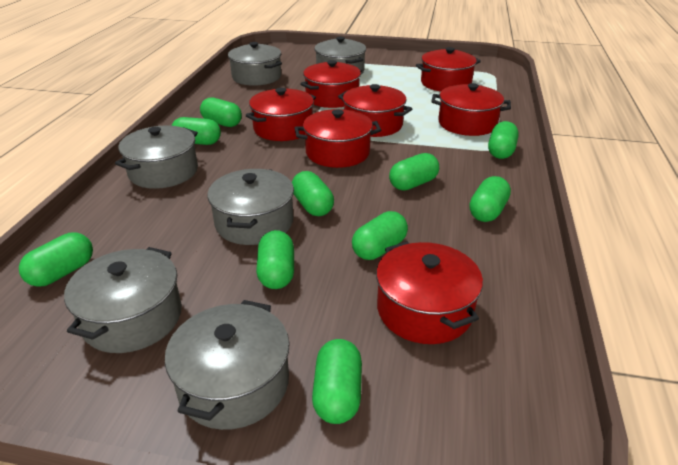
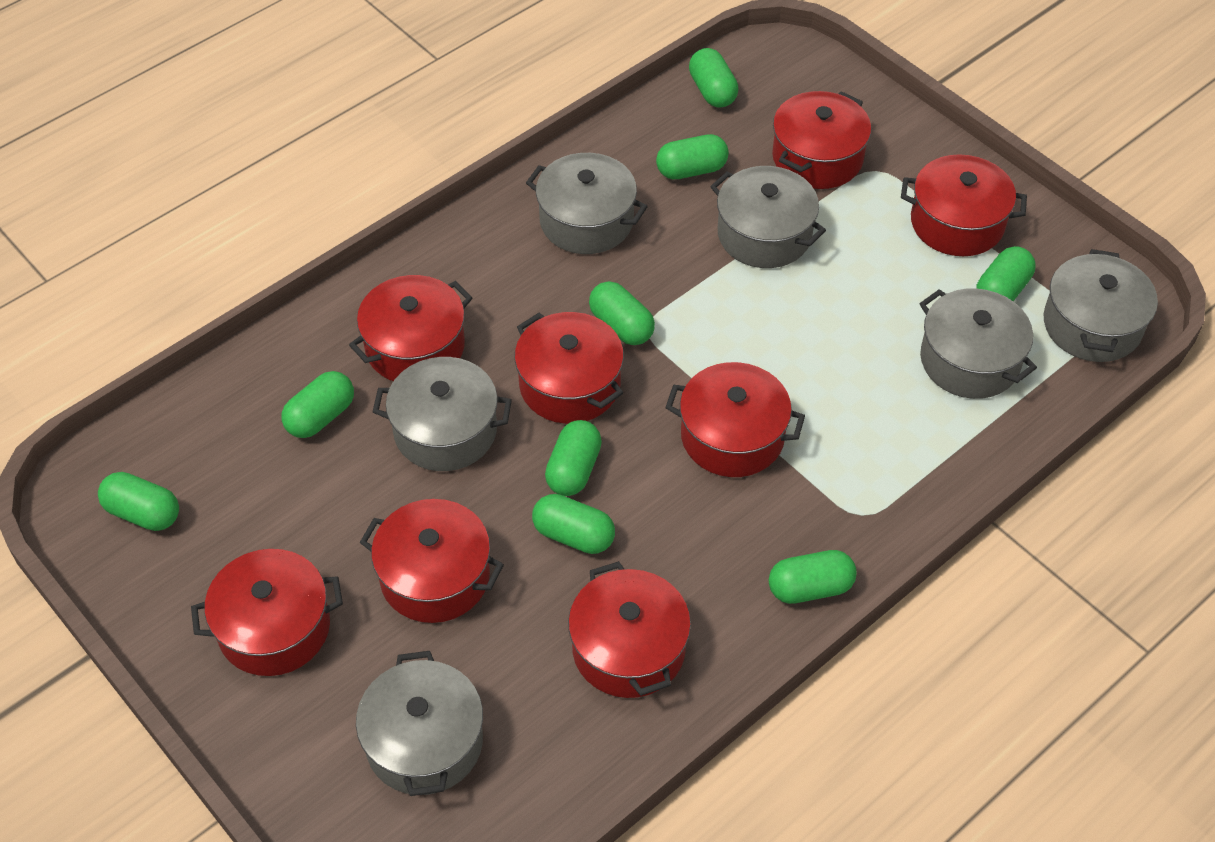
green capsule: 10 -> 9
red pot: 7 -> 8

